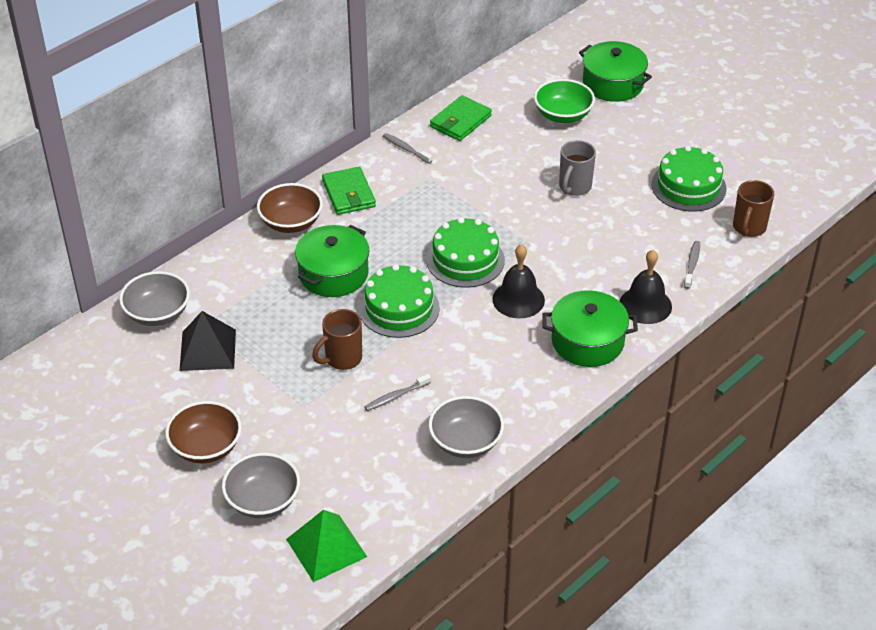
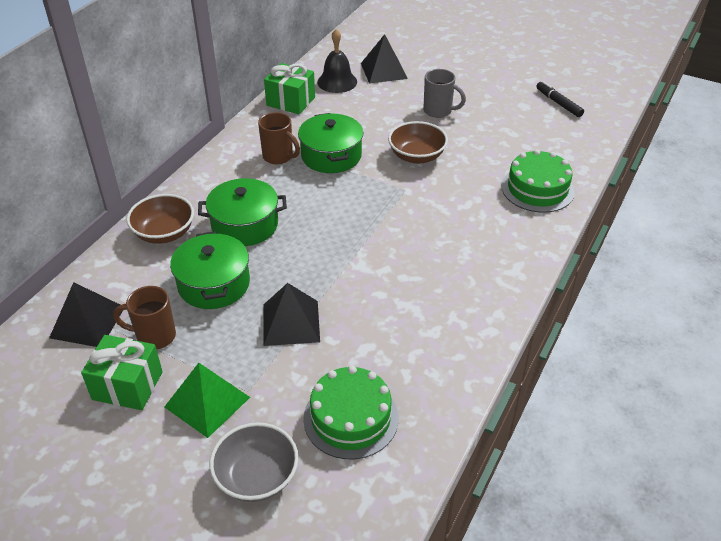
black bell: 2 -> 1
black marker: 0 -> 1
black pyramid: 1 -> 3
green bowl: 1 -> 0
green cake: 3 -> 2
green gift: 0 -> 2
green wallet: 2 -> 0
grey bowl: 3 -> 1
grey toothbrush: 3 -> 0

